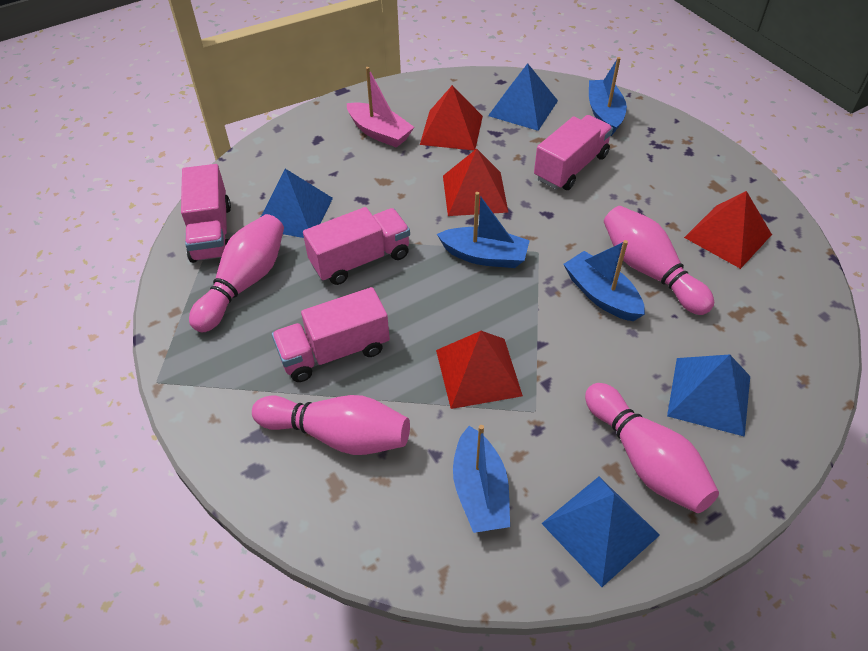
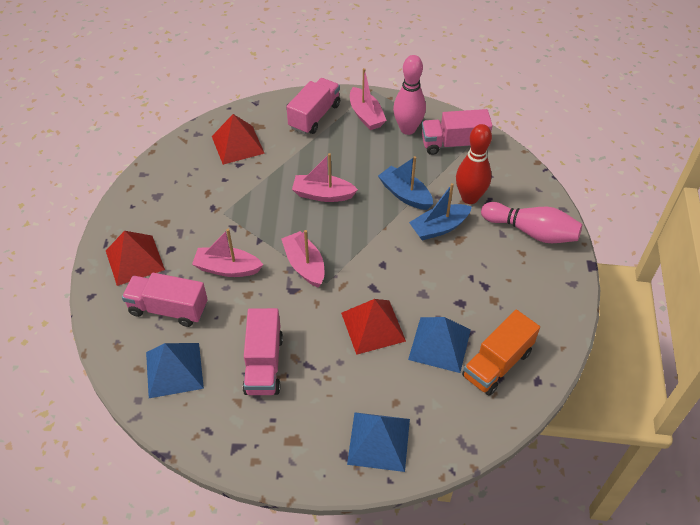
blue boat: 4 -> 2
blue pyramid: 4 -> 3
orange truck: 0 -> 1
pink boat: 1 -> 4
pink bowling pin: 4 -> 2
red bowling pin: 0 -> 1
red pyramid: 4 -> 3

